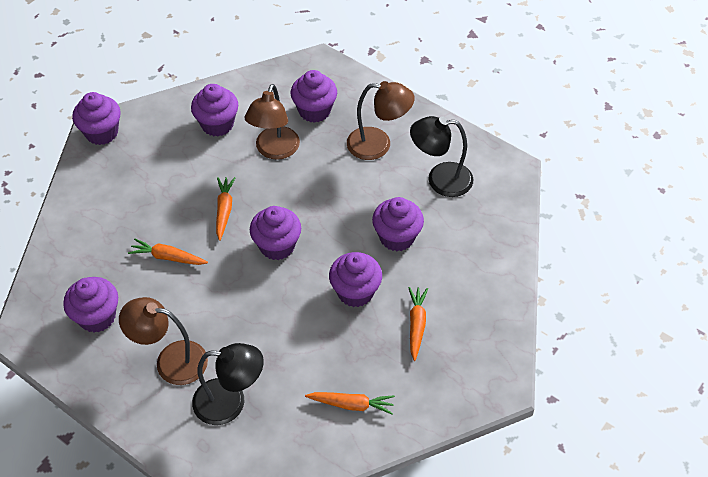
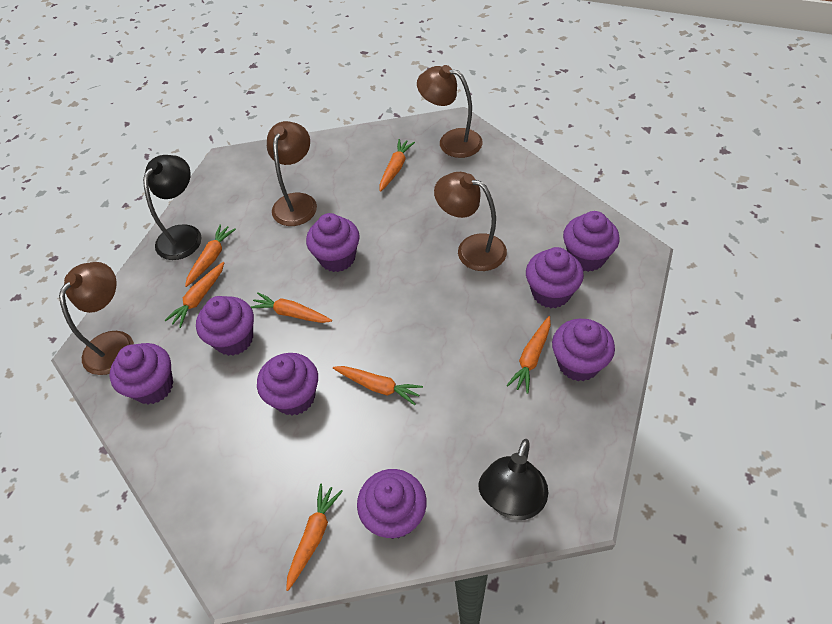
brown lamp: 3 -> 4
orange carrot: 4 -> 7
purple cupcake: 7 -> 8

